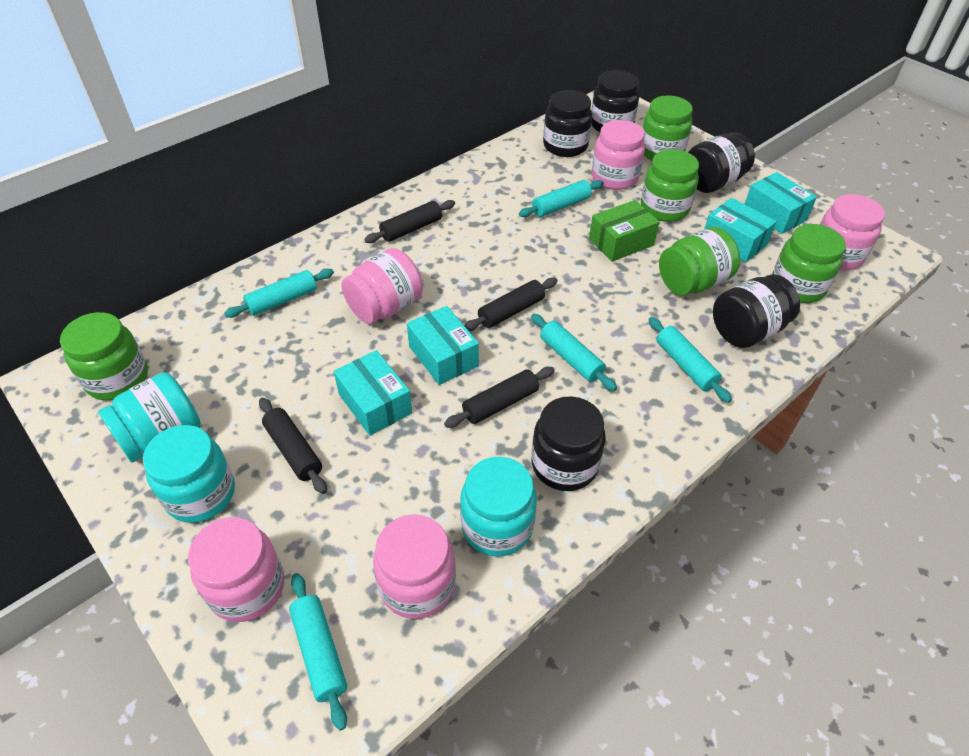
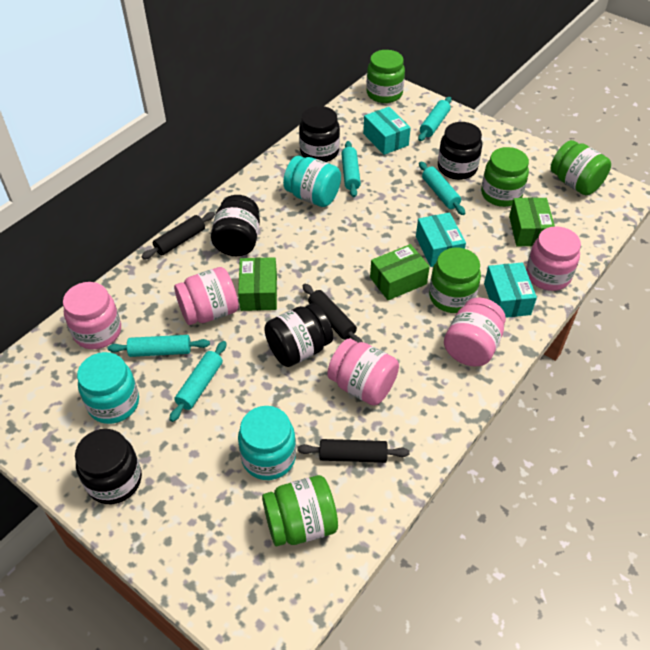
black rolling pin: 4 -> 3
green box: 1 -> 3
turquoise box: 4 -> 3

